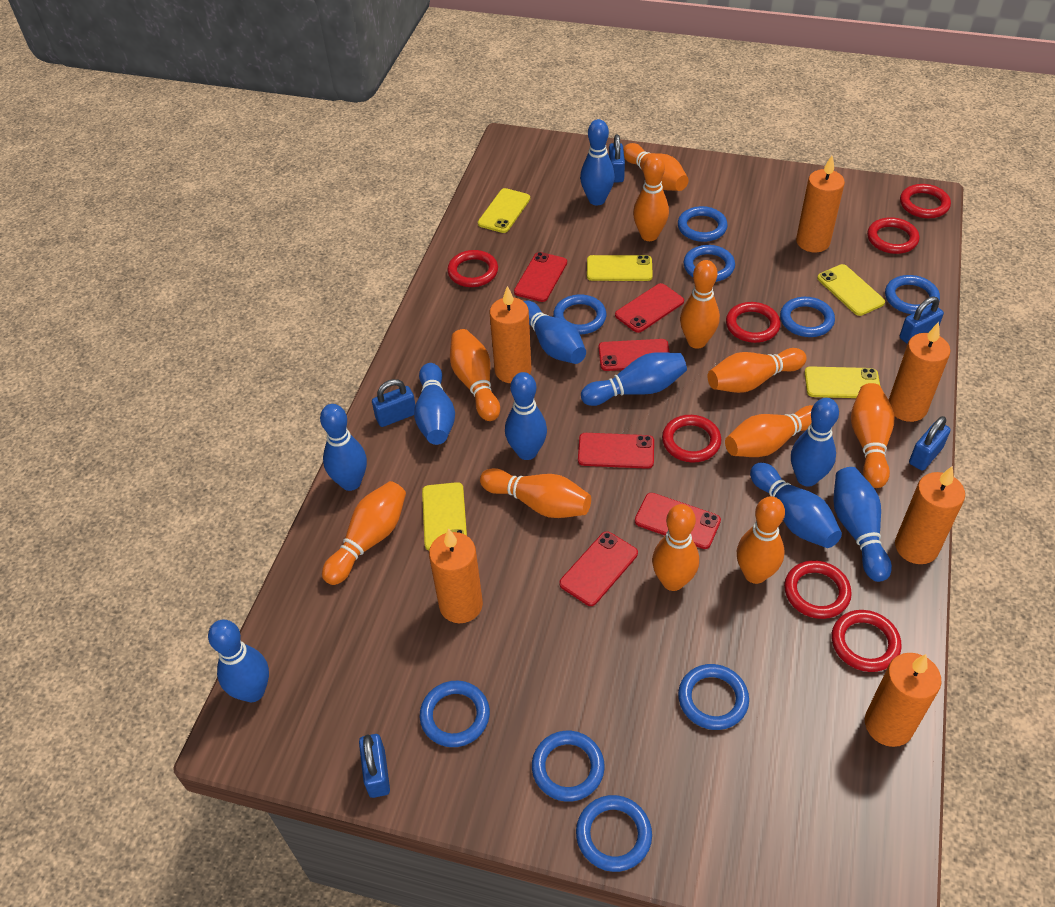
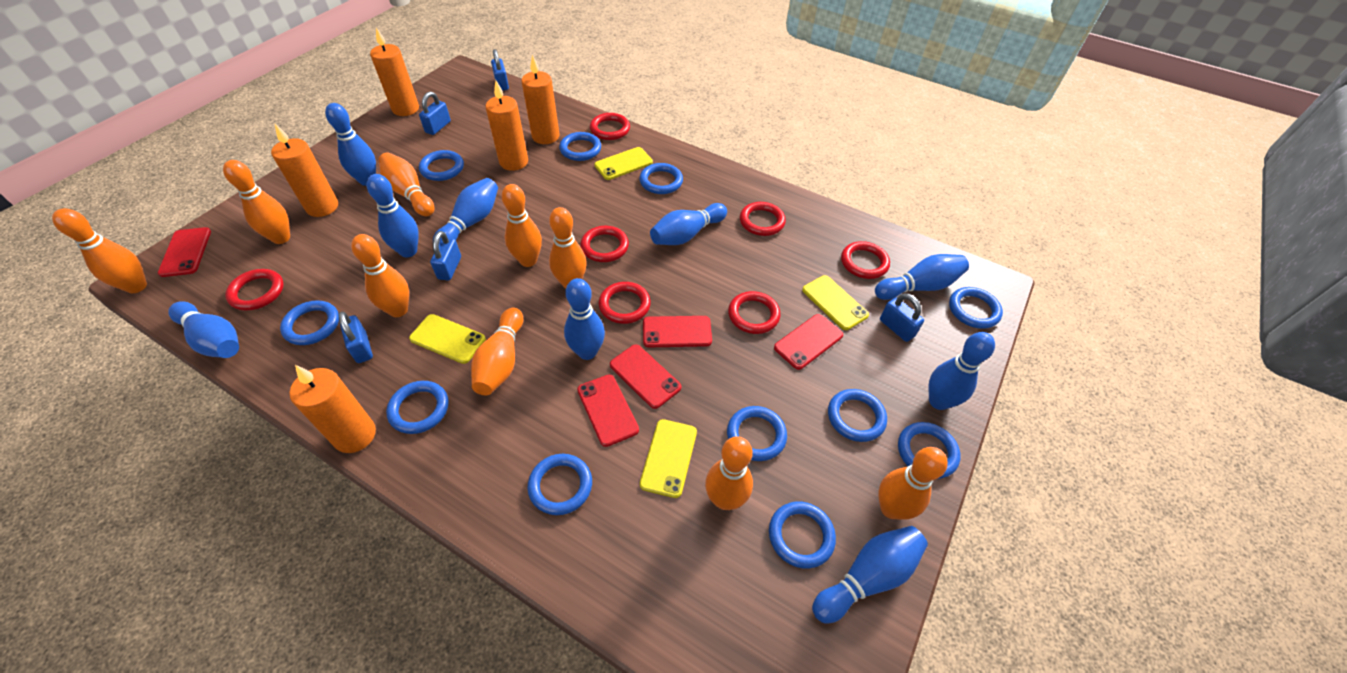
blue bowling pin: 10 -> 9
blue ring: 9 -> 11
orange bowling pin: 11 -> 9
orange candle: 6 -> 5
red phone: 6 -> 5
yellow phone: 5 -> 4

